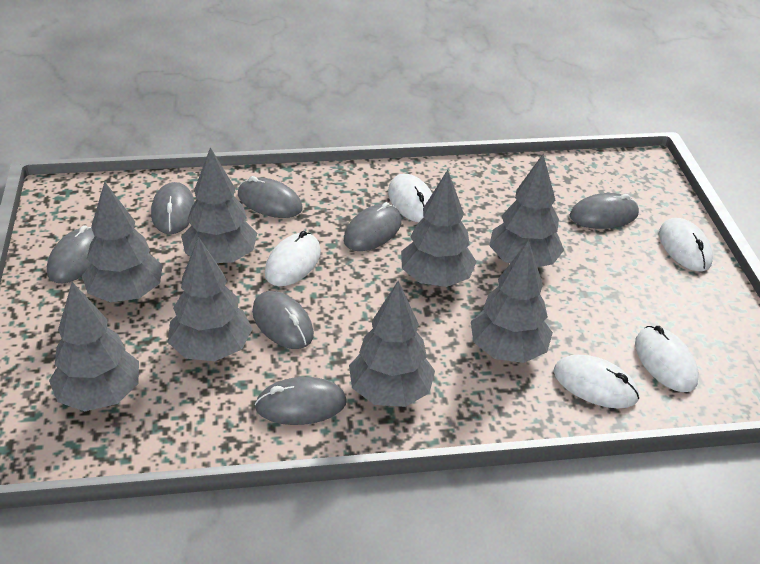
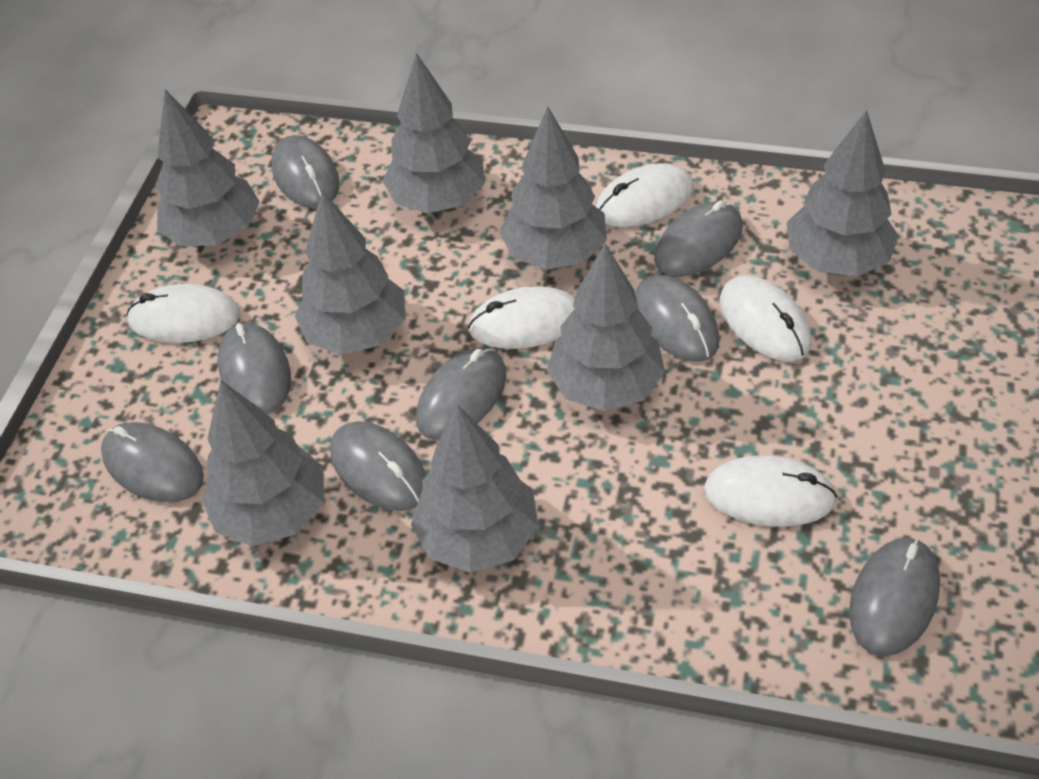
grey mouse: 7 -> 8

